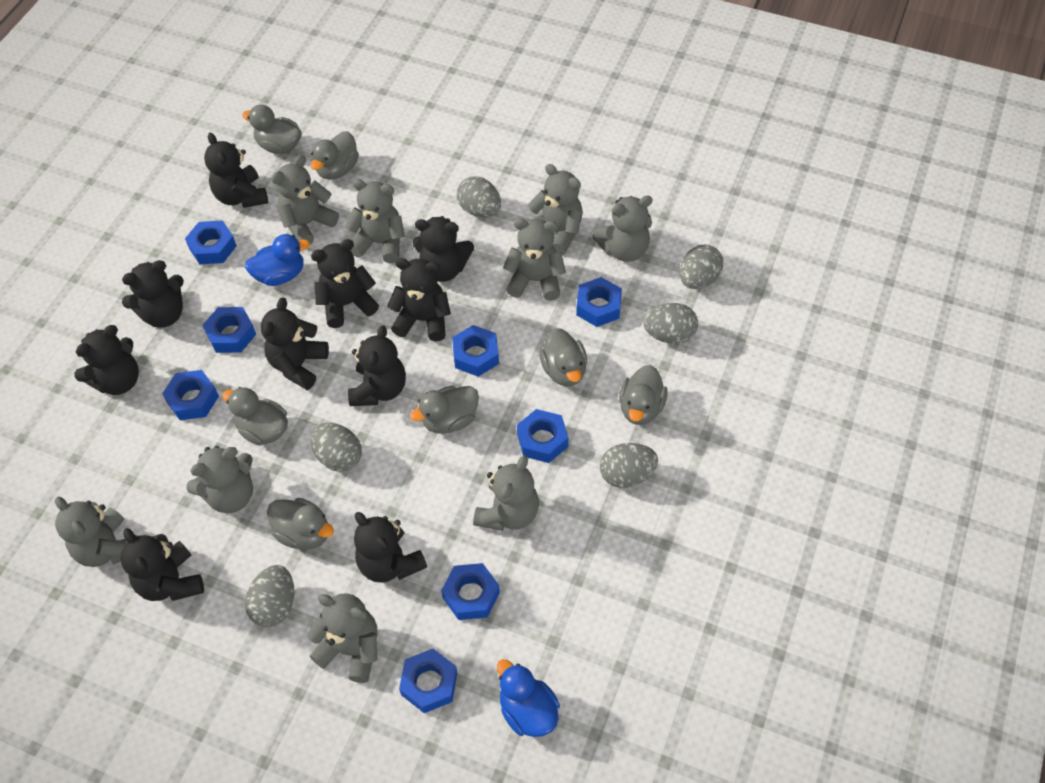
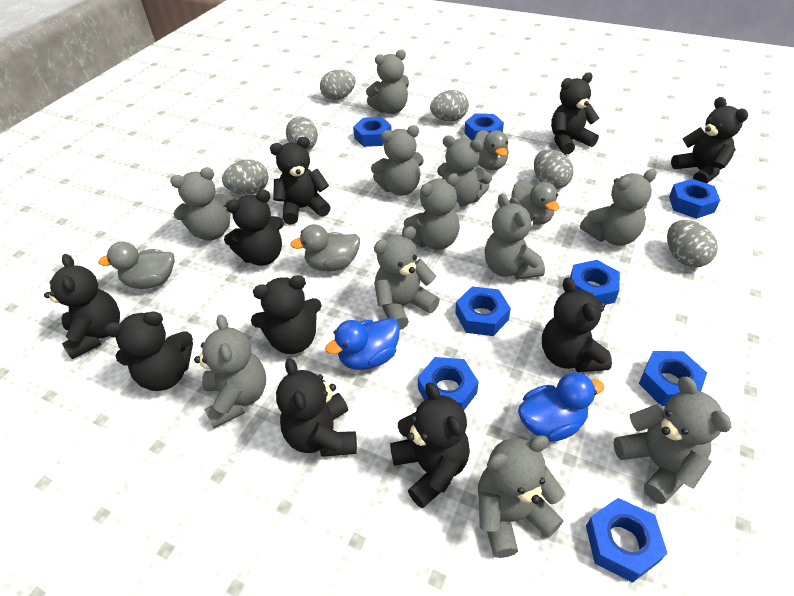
grey duck: 7 -> 4
grey teddy bear: 9 -> 11

